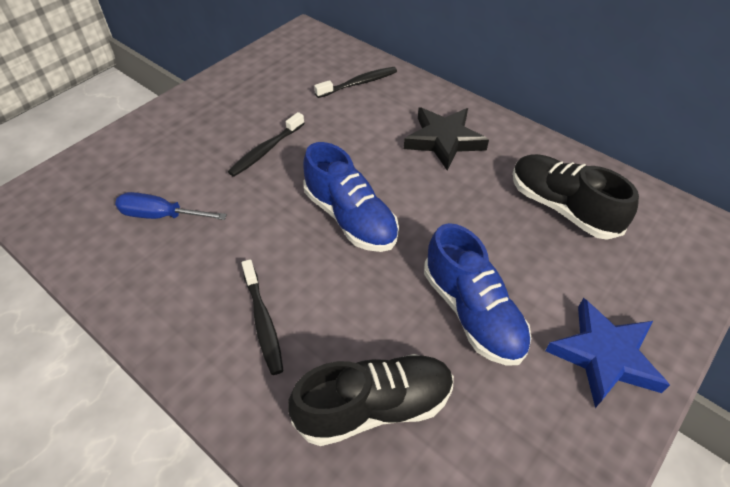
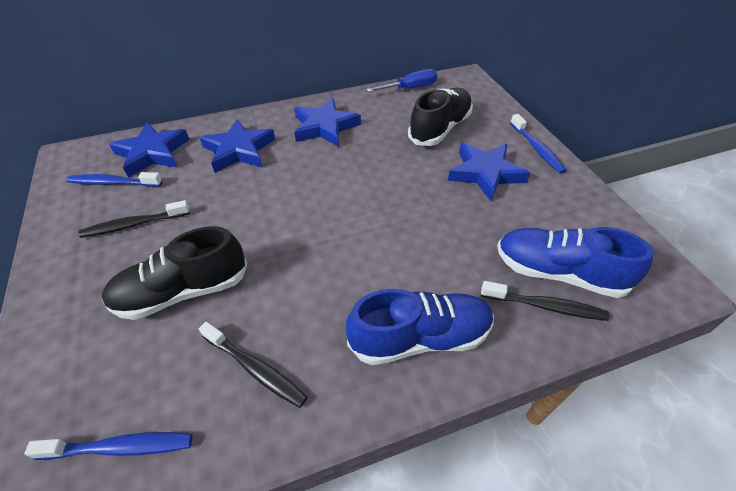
black star: 1 -> 0
blue star: 1 -> 4
blue toothbrush: 0 -> 3

